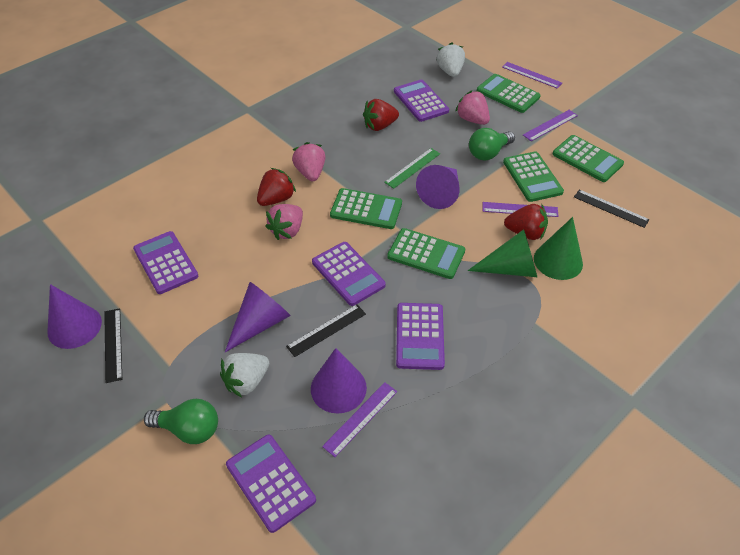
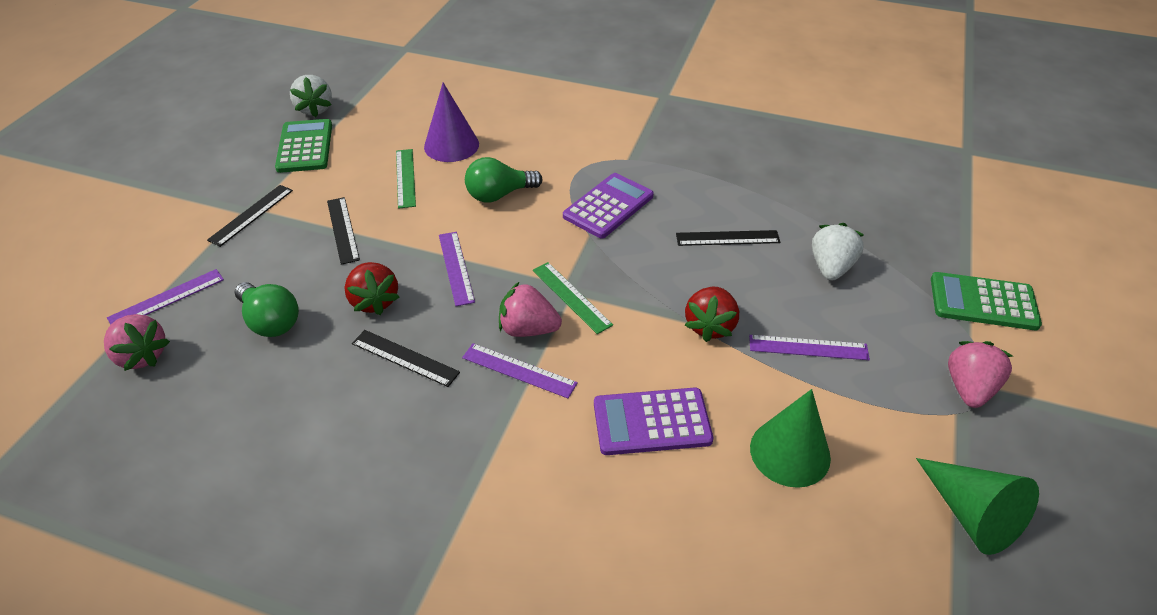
black ruler: 3 -> 4
green calculator: 5 -> 2
green ruler: 1 -> 2
purple calculator: 5 -> 2
purple cone: 4 -> 1
red strawberry: 3 -> 2

